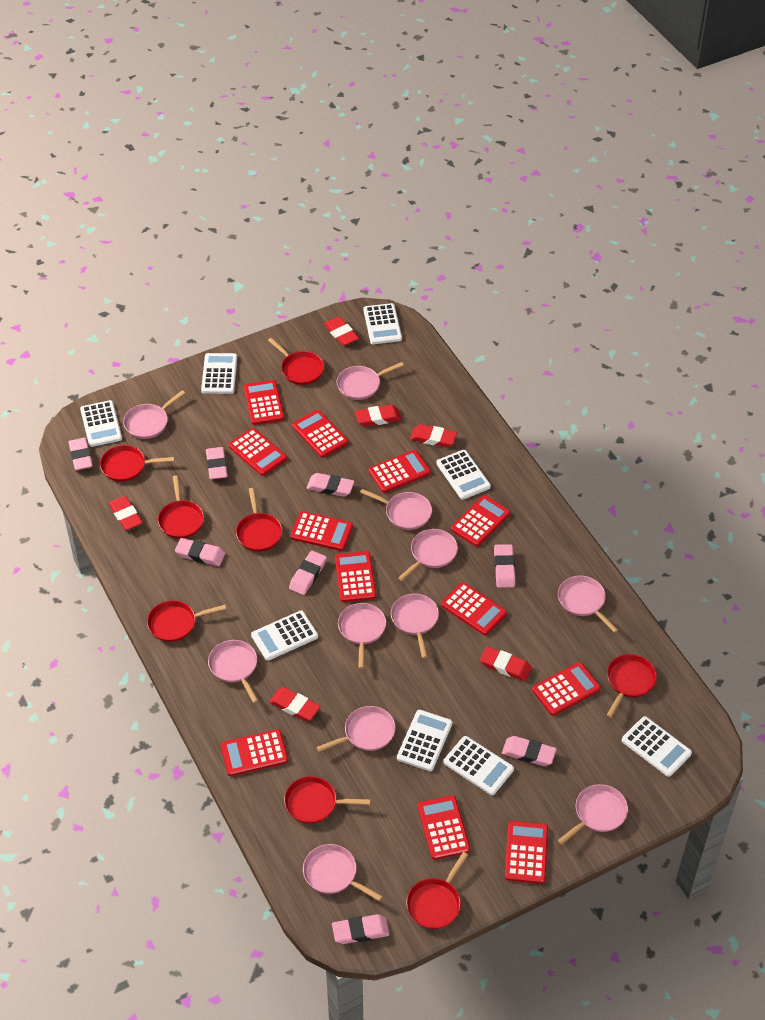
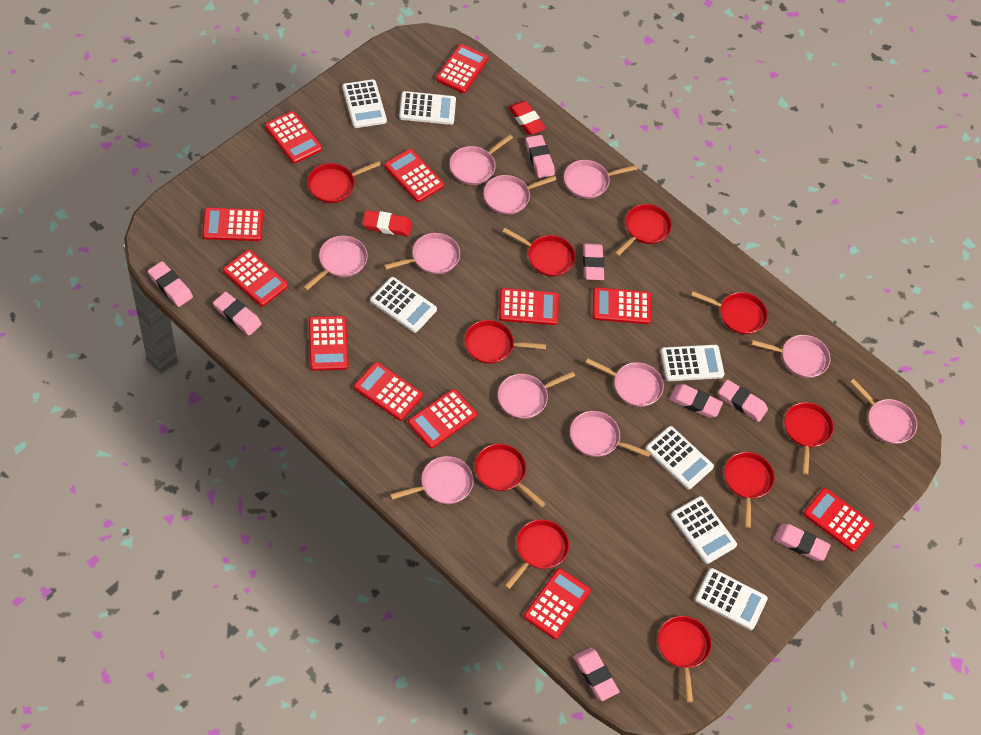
red eraser: 6 -> 2
red pan: 8 -> 10
white calculator: 8 -> 7

